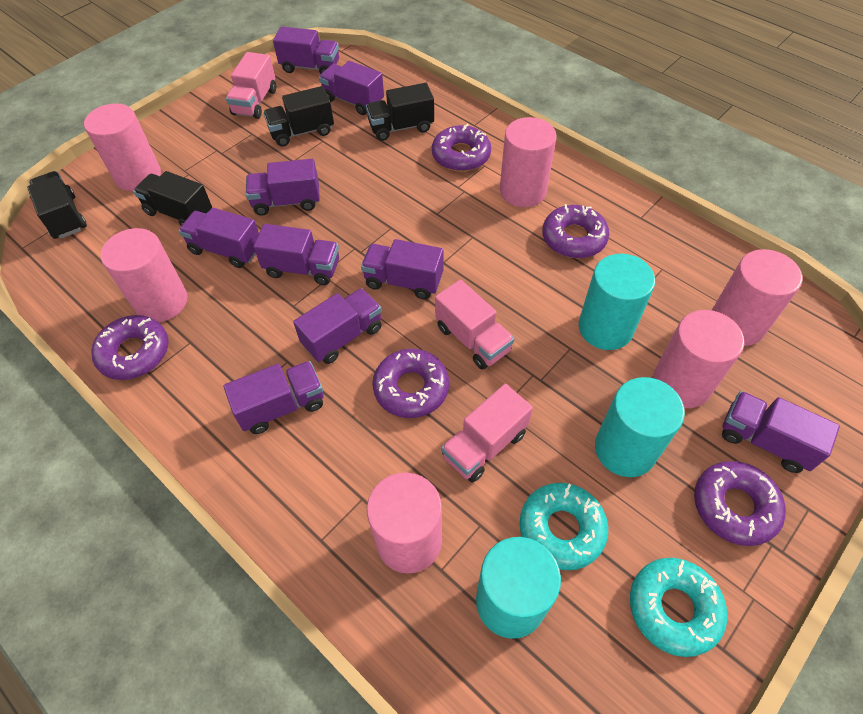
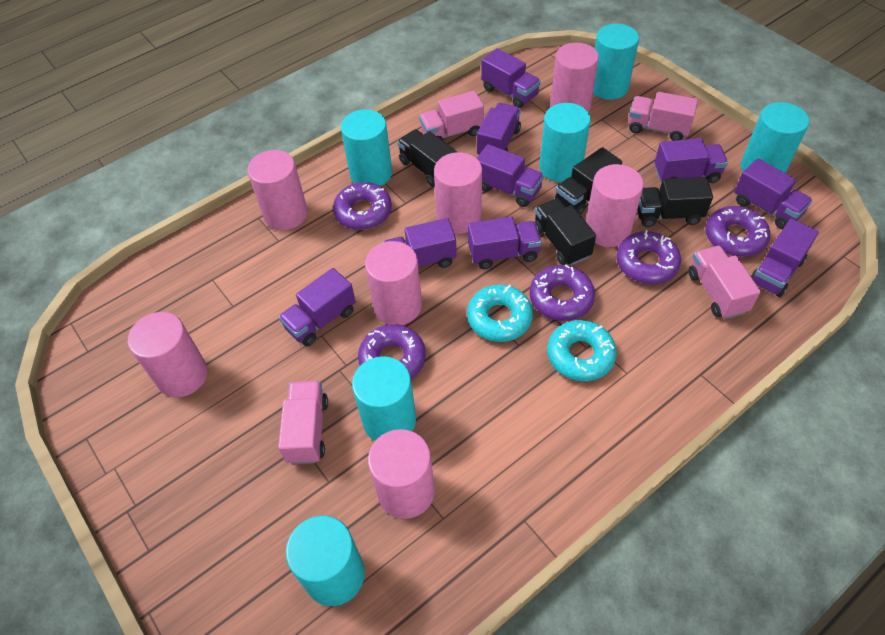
pink cylinder: 6 -> 7
pink truck: 3 -> 4
turquoise cylinder: 3 -> 6

